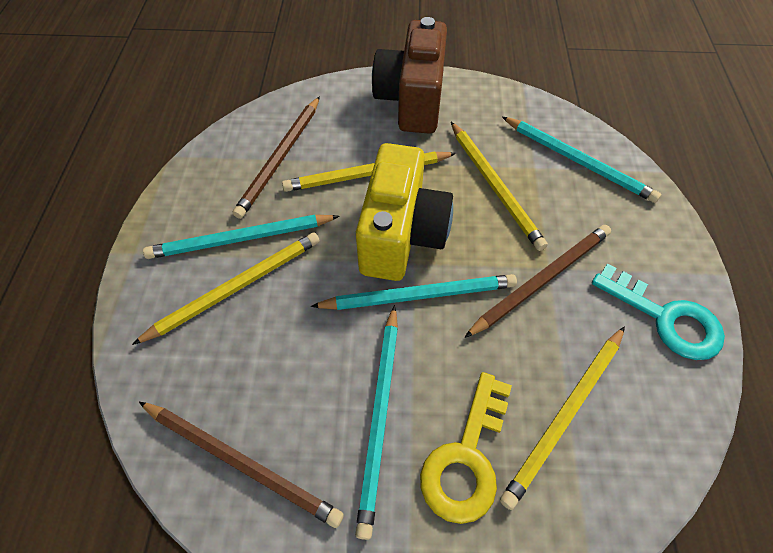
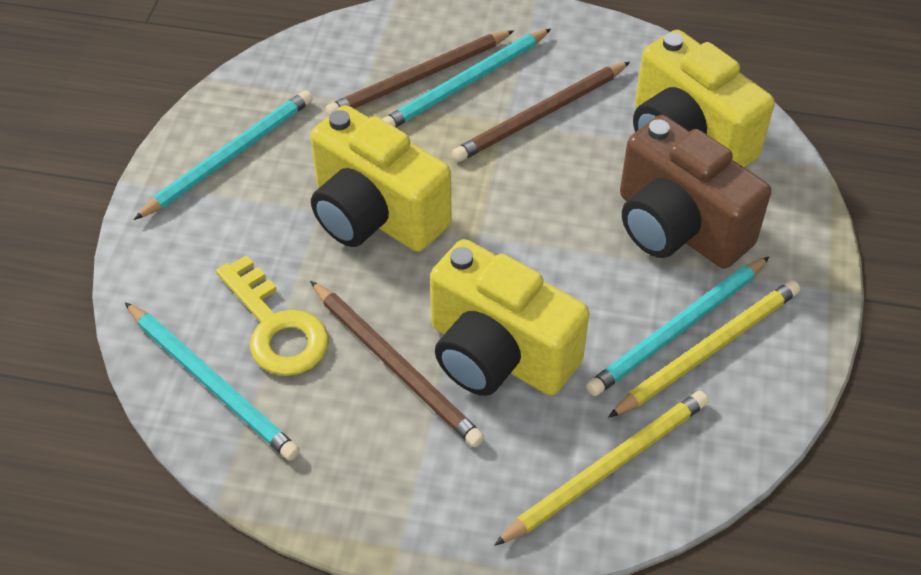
turquoise key: 1 -> 0
yellow camera: 1 -> 3
yellow pencil: 4 -> 2

